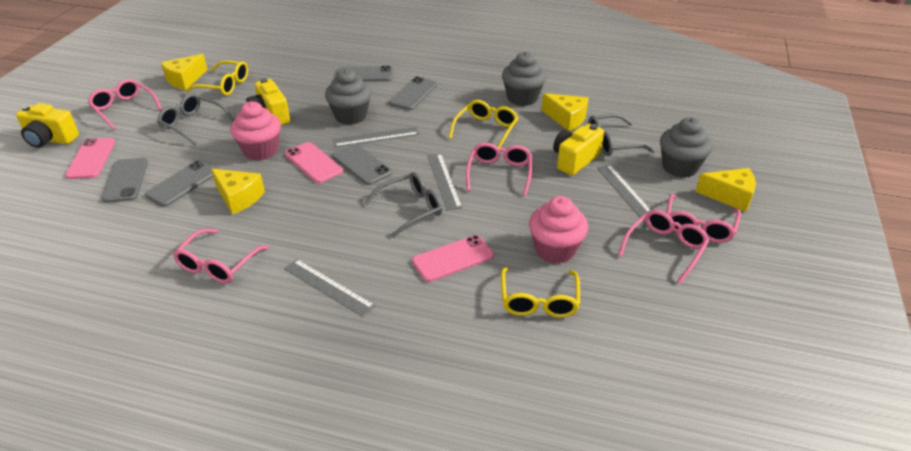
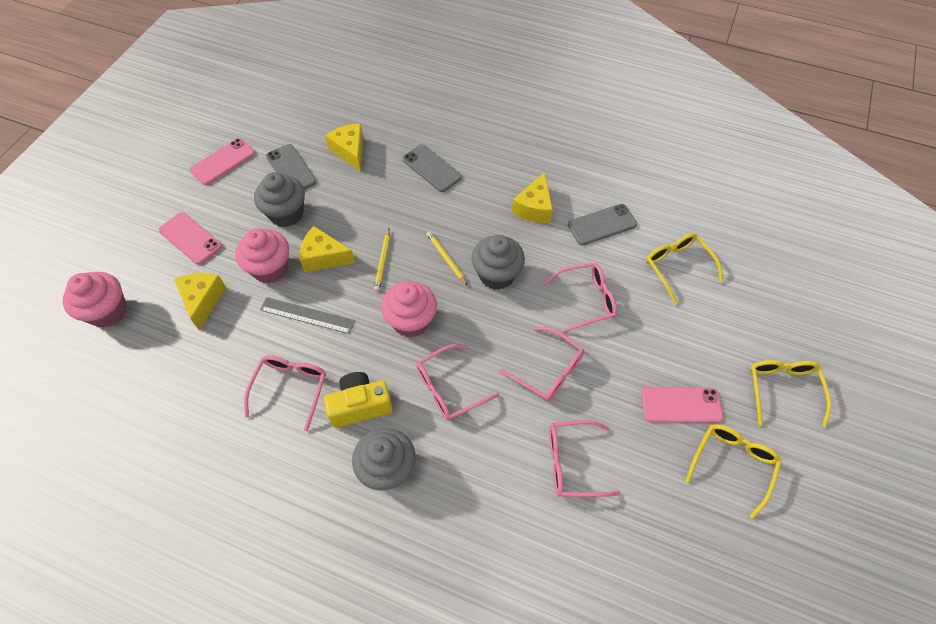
grey glasses: 3 -> 0
grey phone: 5 -> 3
grey ruler: 4 -> 1
pink cupcake: 2 -> 3
yellow camera: 3 -> 1
yellow pencil: 0 -> 2

